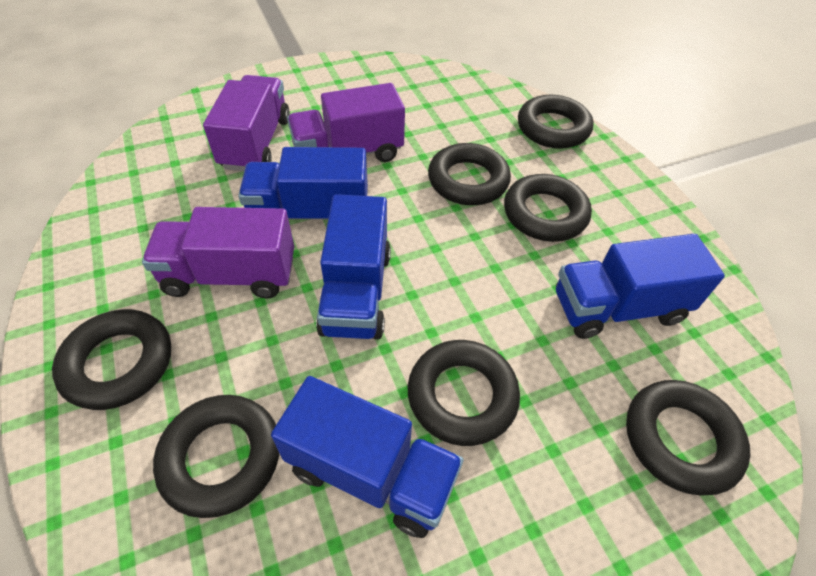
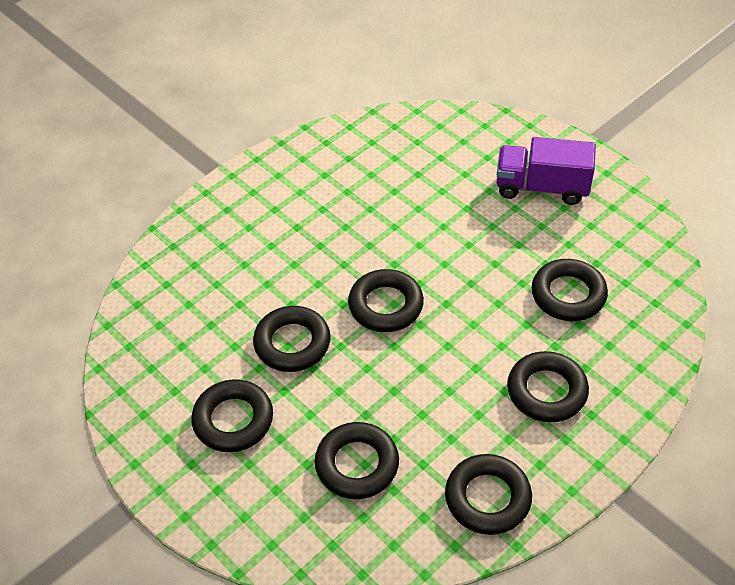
blue truck: 4 -> 0
purple truck: 3 -> 1

